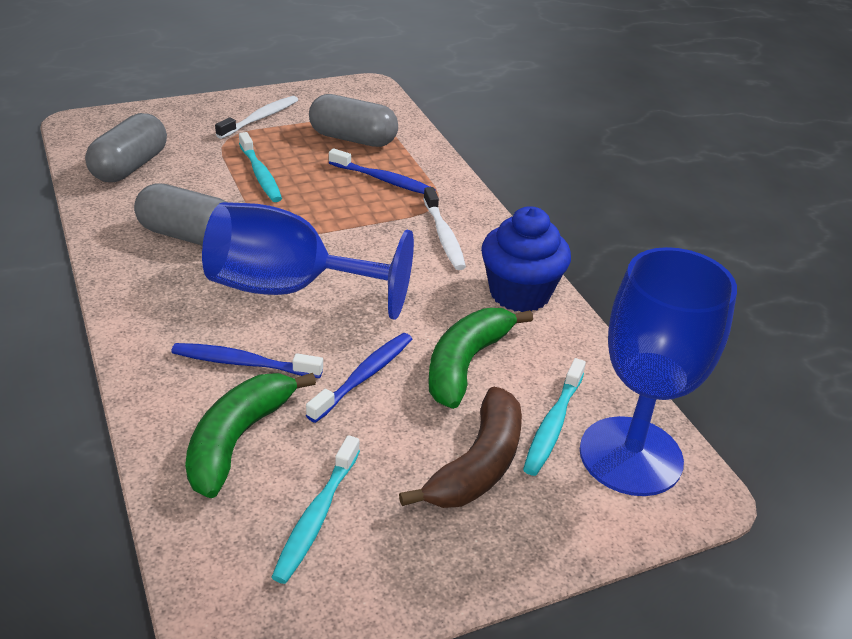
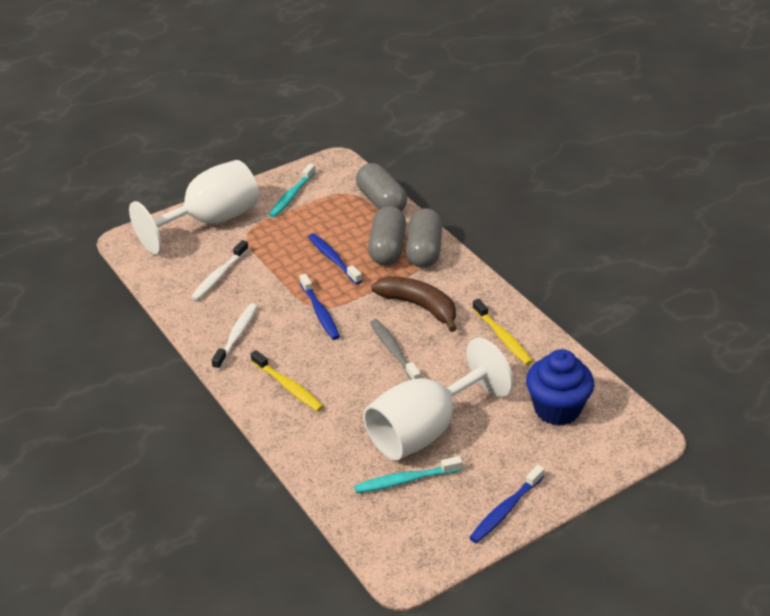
blue goblet: 2 -> 0
green banana: 2 -> 0
grey toothbrush: 0 -> 1
turquoise toothbrush: 3 -> 2
white goblet: 0 -> 2
yellow toothbrush: 0 -> 2

